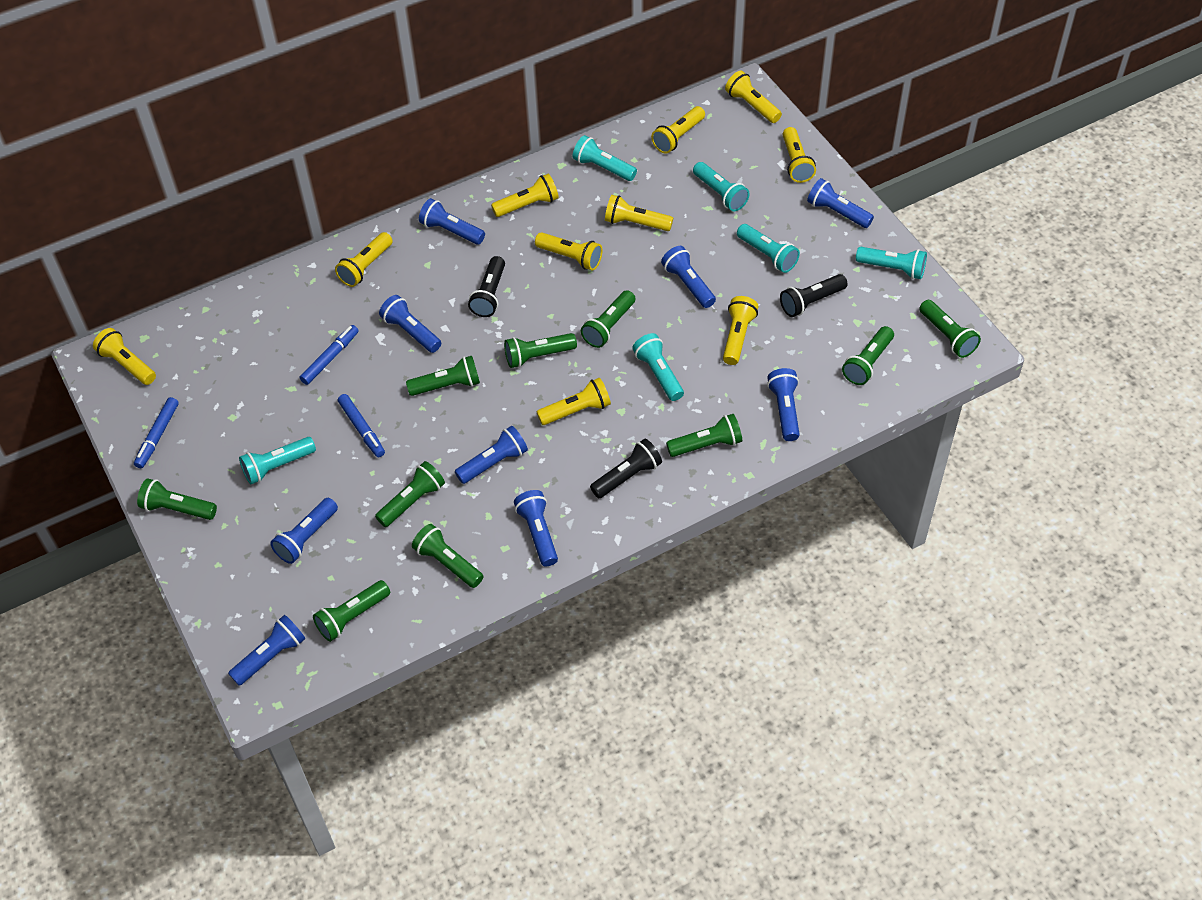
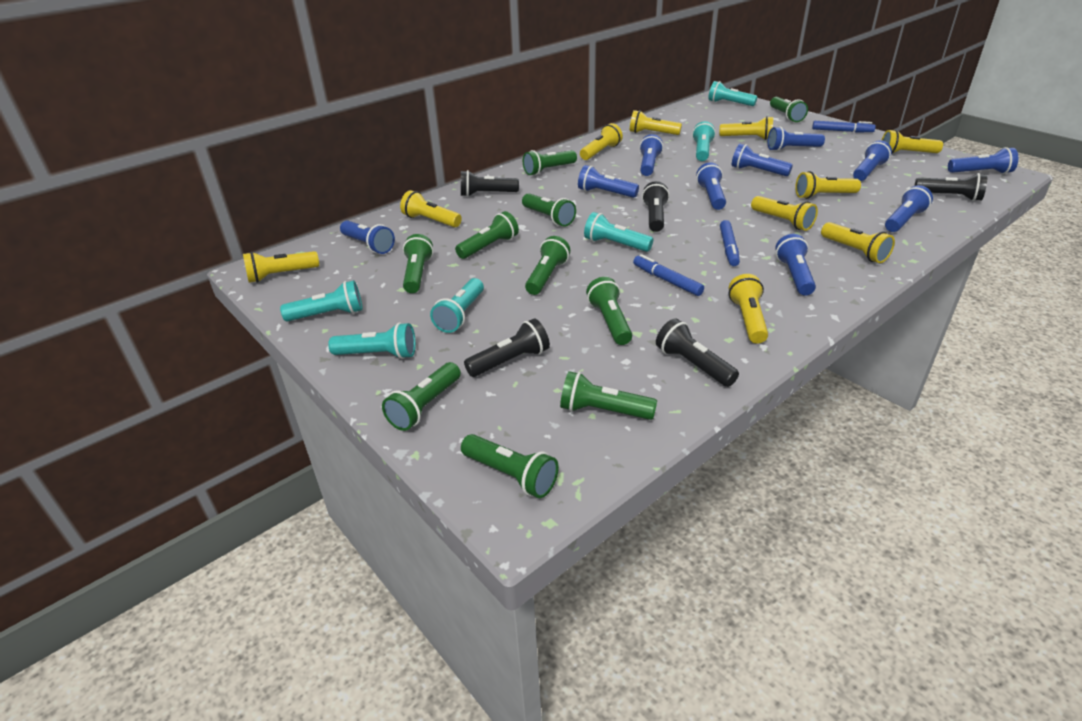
black flashlight: 3 -> 5
blue flashlight: 9 -> 10

